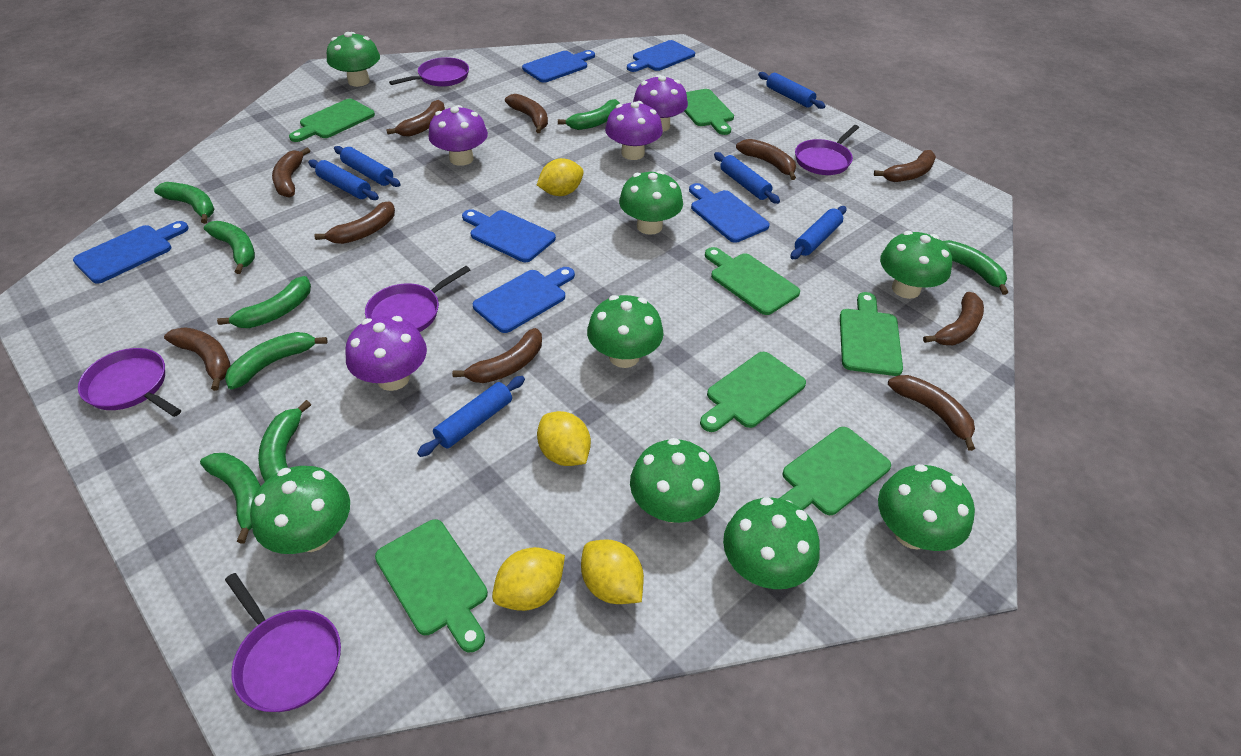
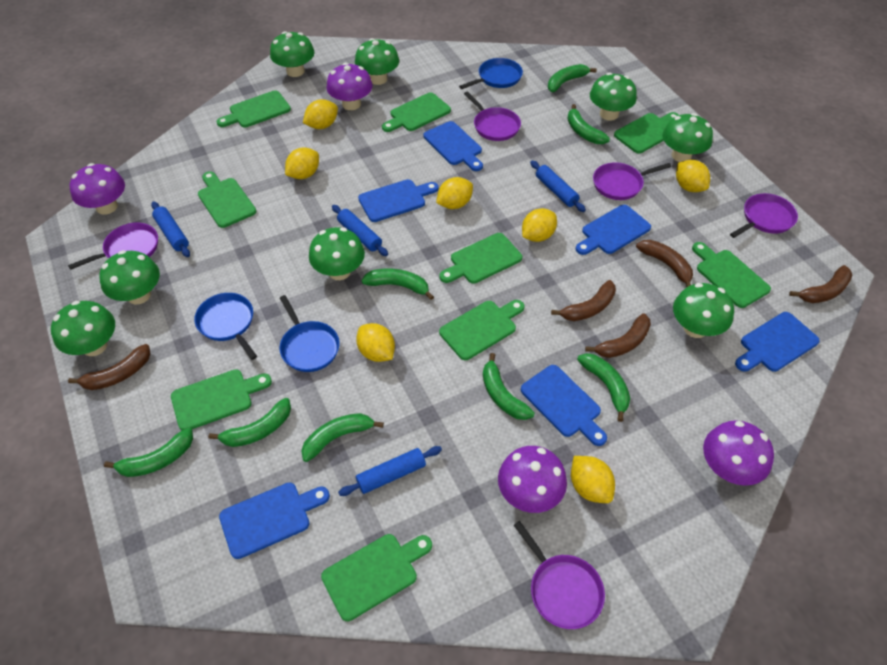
blue pan: 0 -> 3
blue rolling pin: 6 -> 4
brown banana: 10 -> 5
green cutting board: 7 -> 9
yellow lemon: 4 -> 7

